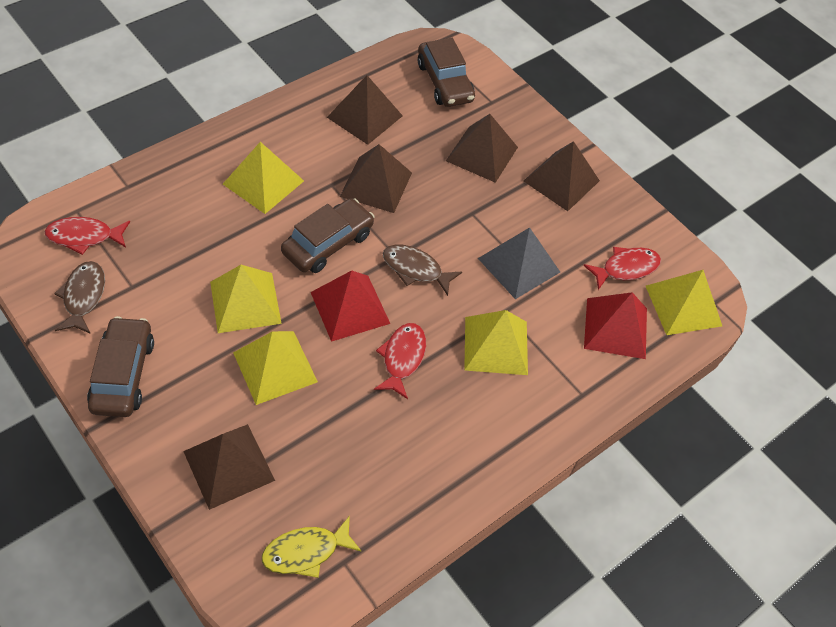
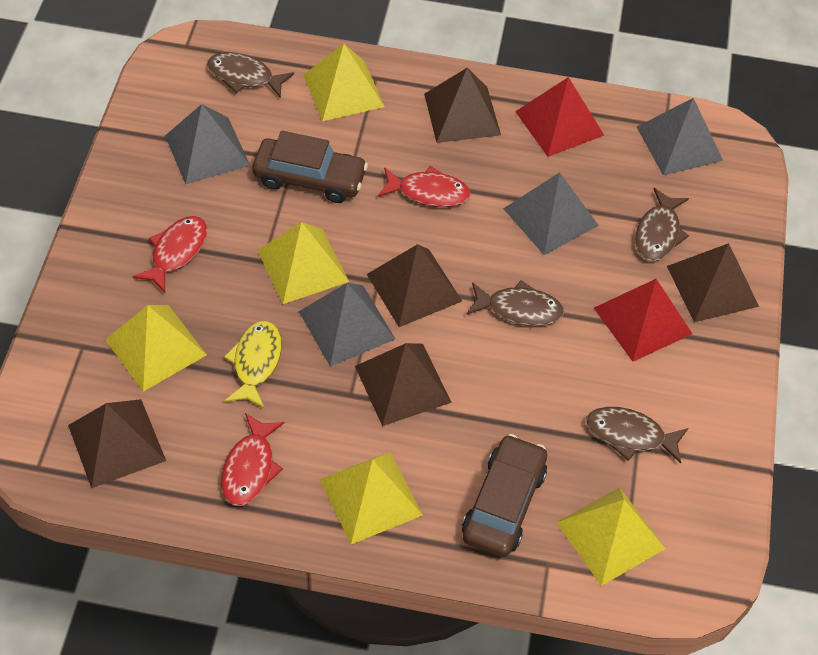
brown car: 3 -> 2
brown fish: 2 -> 4
grey pyramid: 1 -> 4

